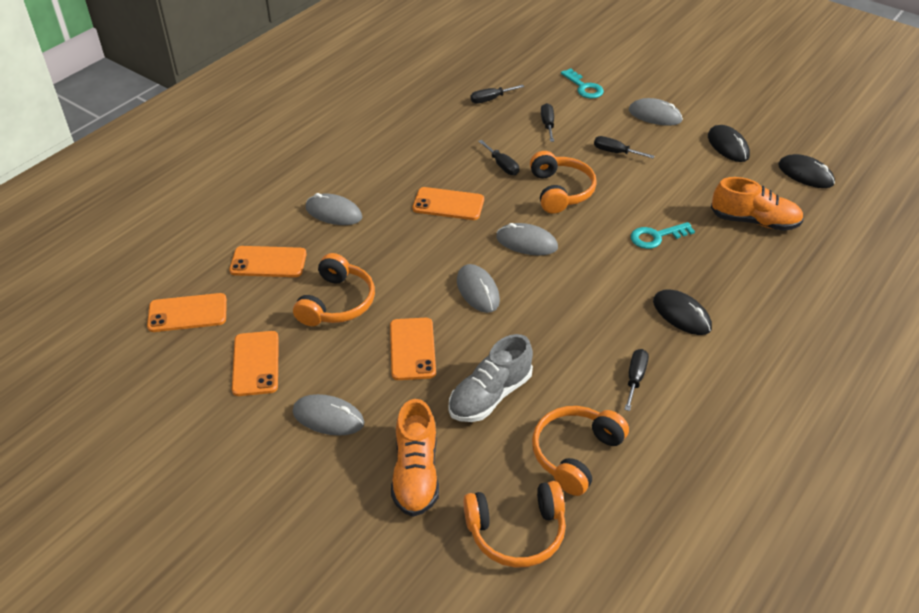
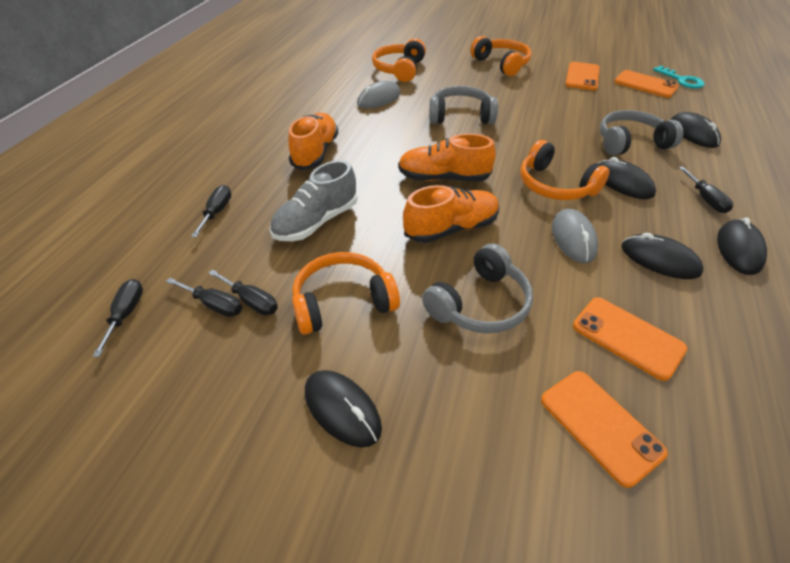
black mouse: 3 -> 5
grey headphones: 0 -> 3
grey mouse: 5 -> 2
orange phone: 5 -> 4
orange shoe: 2 -> 3
turquoise key: 2 -> 1

